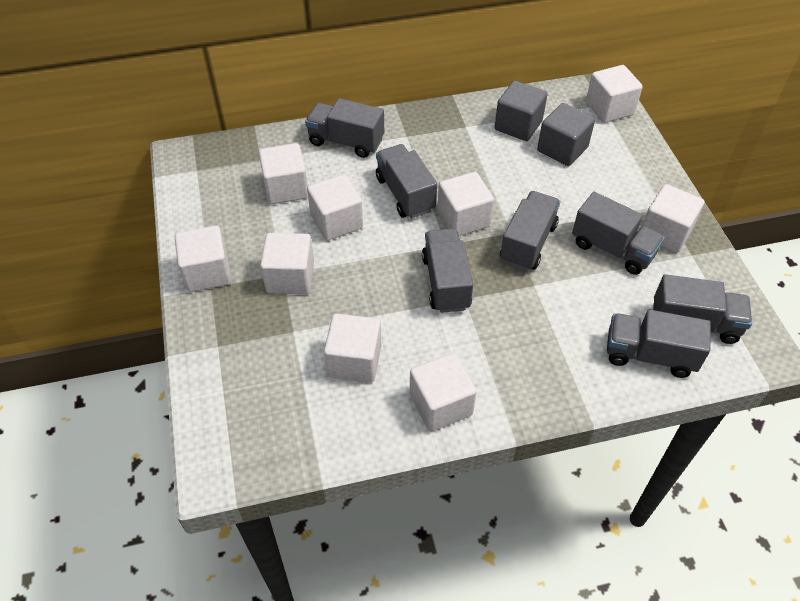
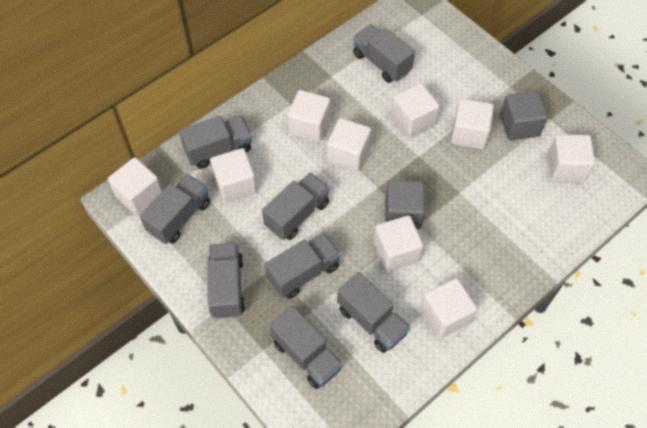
grey truck: 7 -> 8

